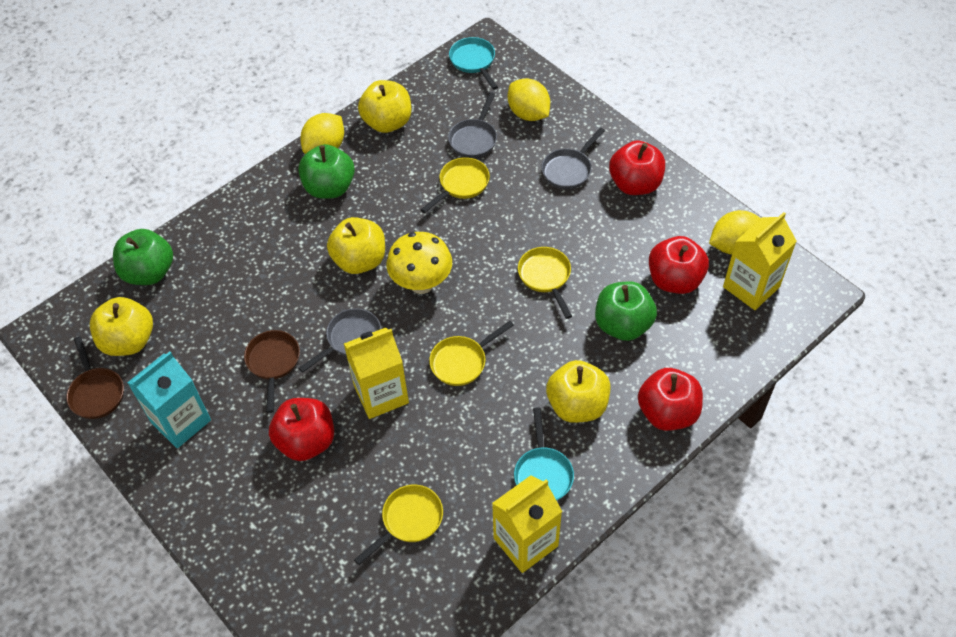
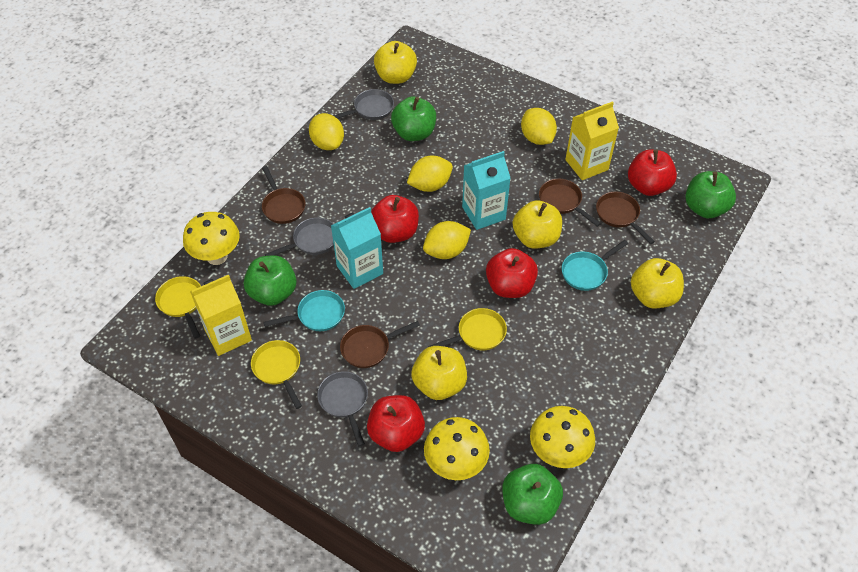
brown pan: 2 -> 4
green apple: 3 -> 4
turquoise carton: 1 -> 2
yellow carton: 3 -> 2
yellow lemon: 3 -> 4
yellow mushroom: 1 -> 3
yellow pan: 4 -> 3

